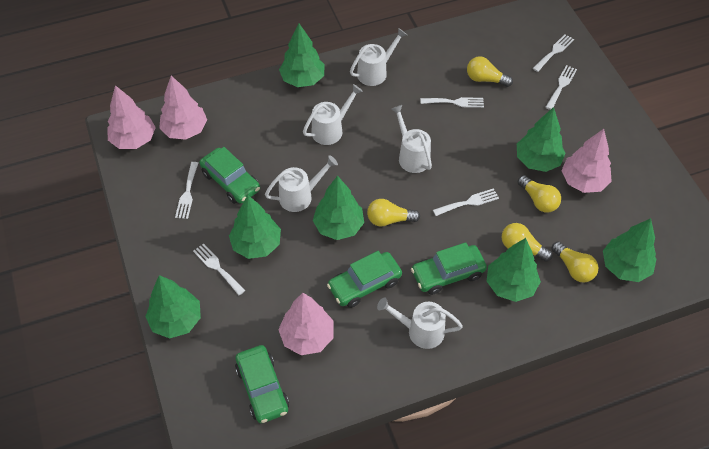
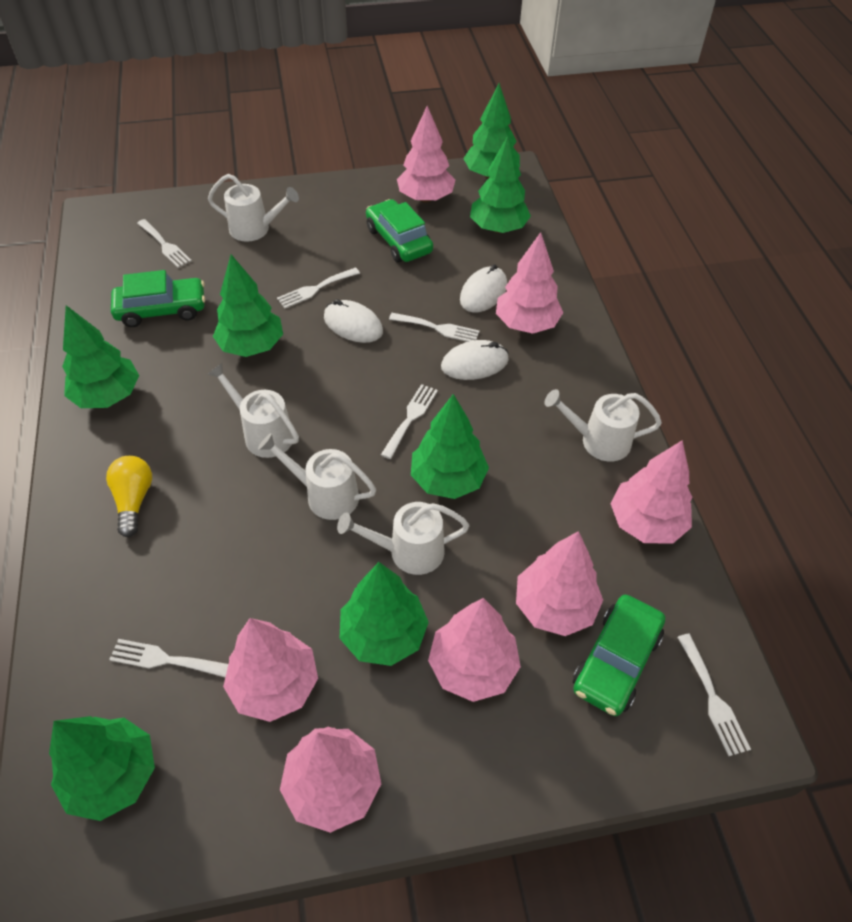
green car: 4 -> 3
pink tree: 4 -> 7
white mouse: 0 -> 3
yellow light bulb: 5 -> 1

